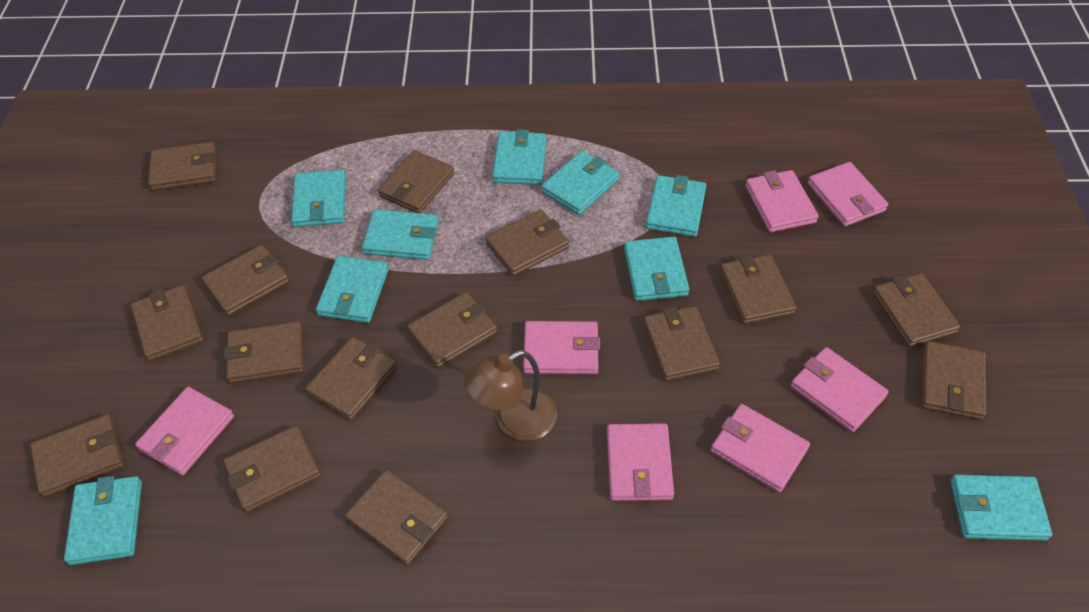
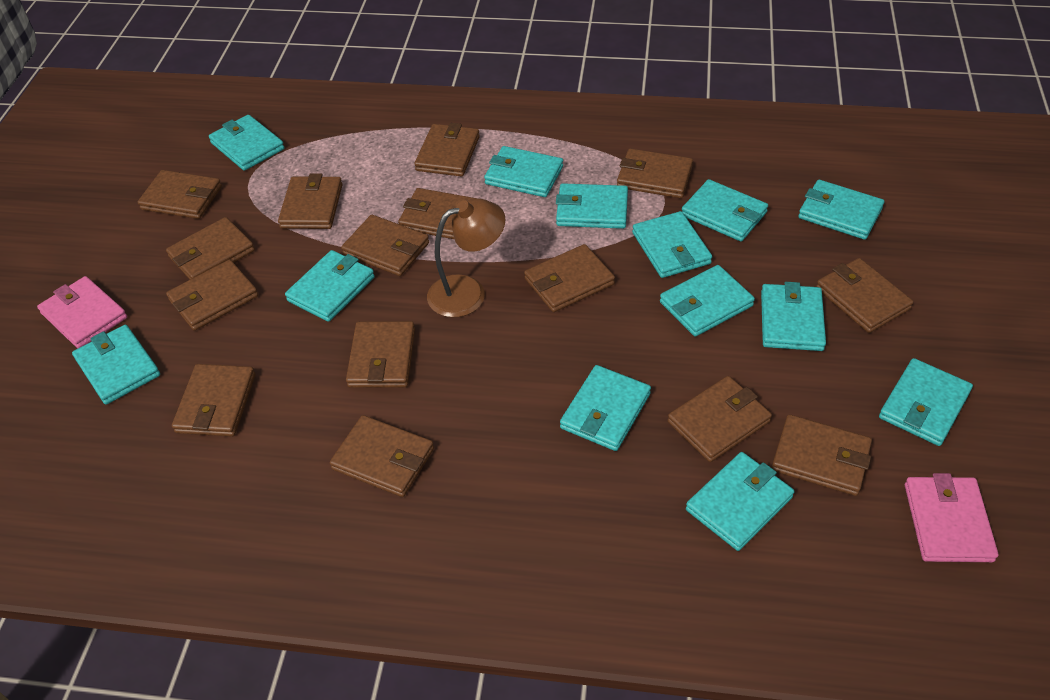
pink wallet: 7 -> 2
turquoise wallet: 9 -> 13

